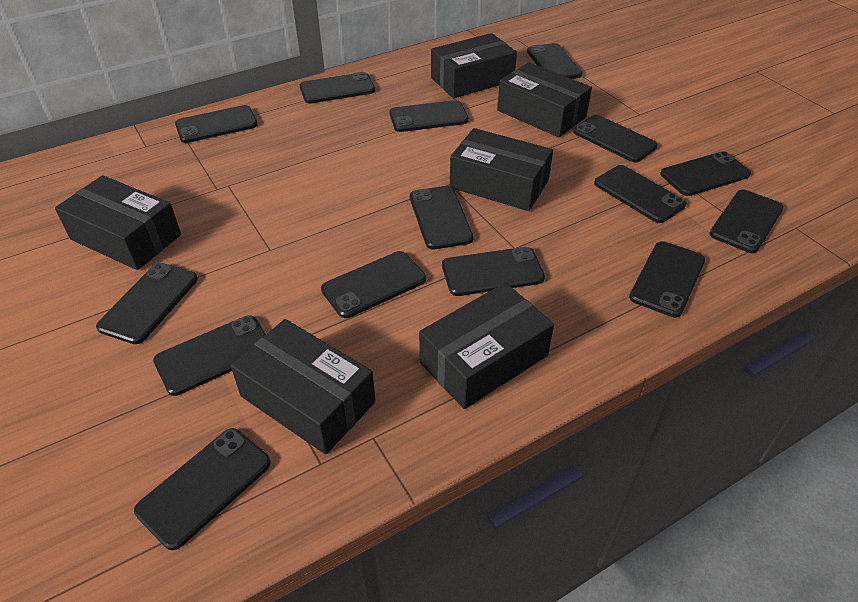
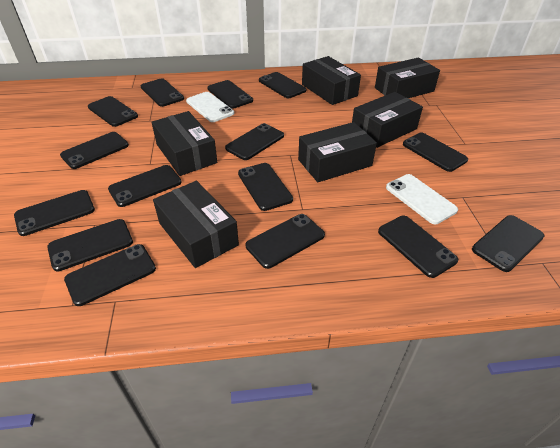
white phone: 0 -> 2

